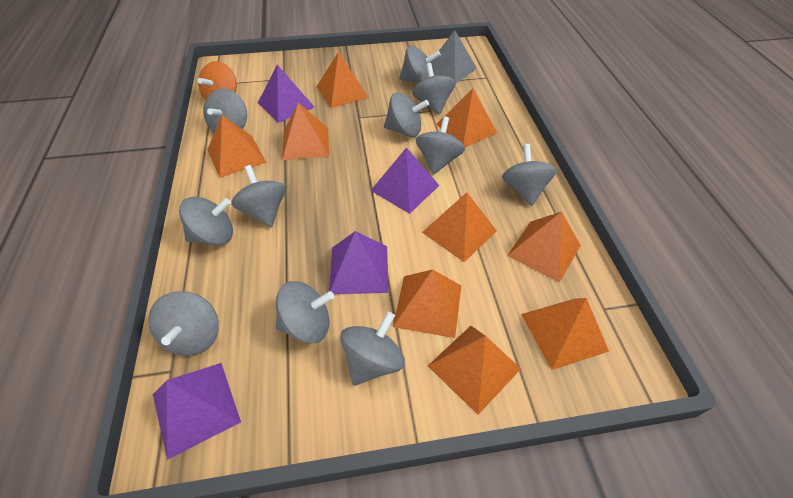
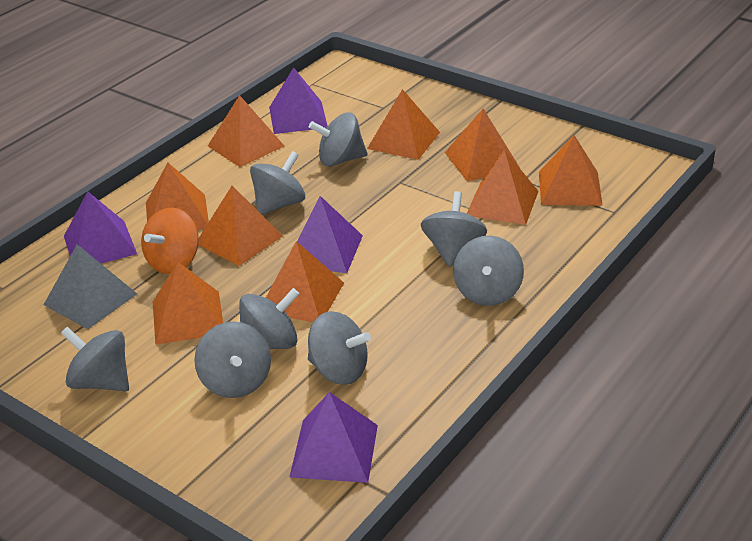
grey spinning top: 11 -> 8

